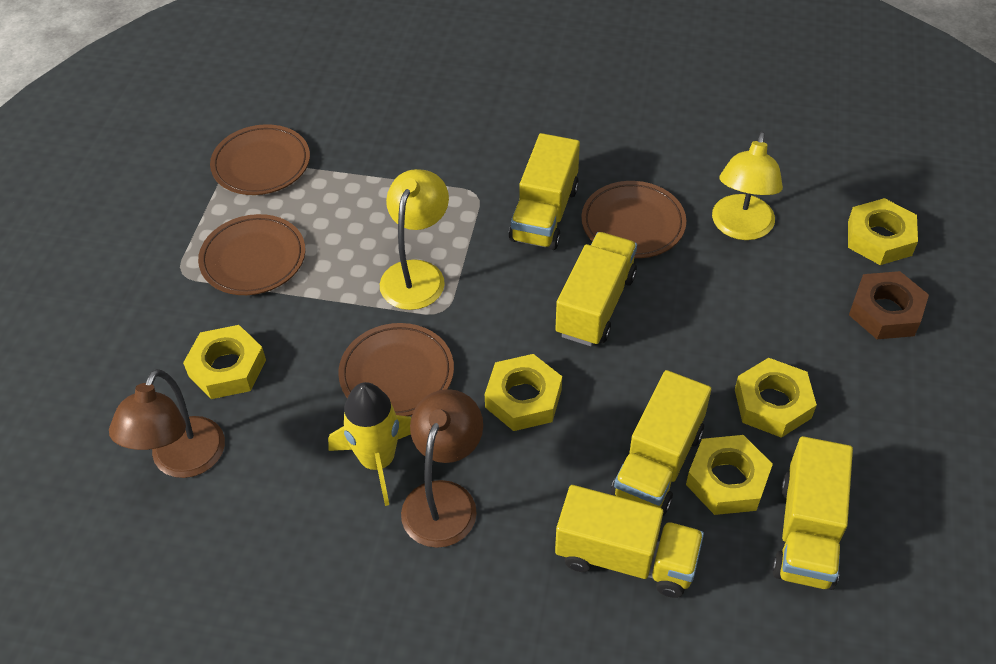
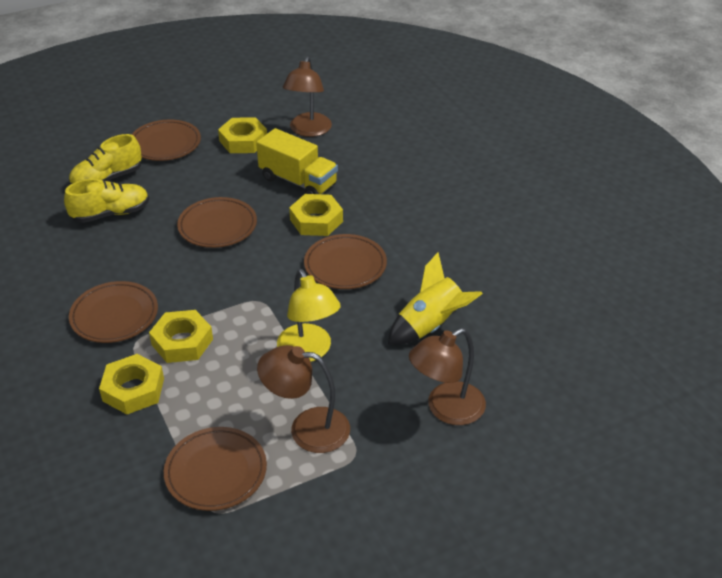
brown lamp: 2 -> 3
brown nut: 1 -> 0
brown plate: 4 -> 5
yellow lamp: 2 -> 1
yellow nut: 5 -> 4
yellow shoe: 0 -> 2
yellow truck: 5 -> 1

